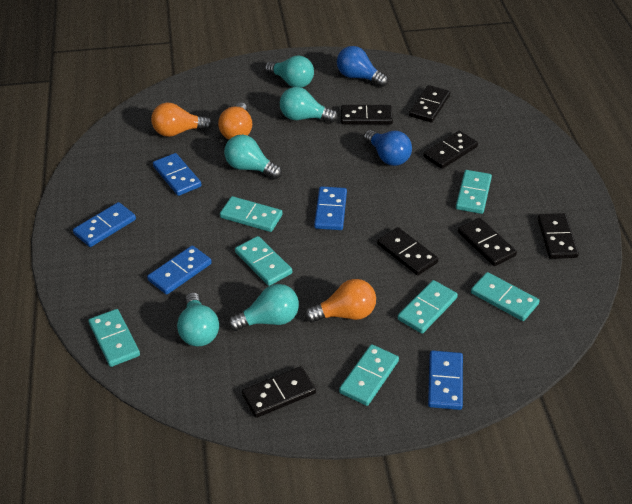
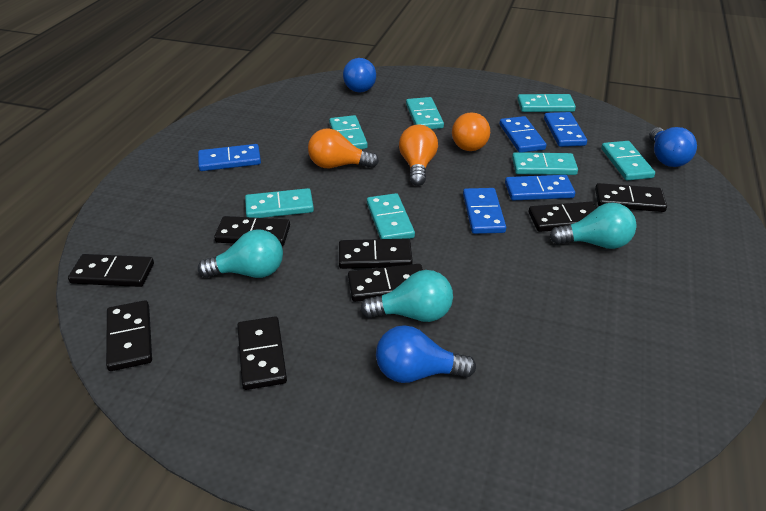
black domino: 7 -> 8
blue light bulb: 2 -> 3
turquoise light bulb: 5 -> 3

